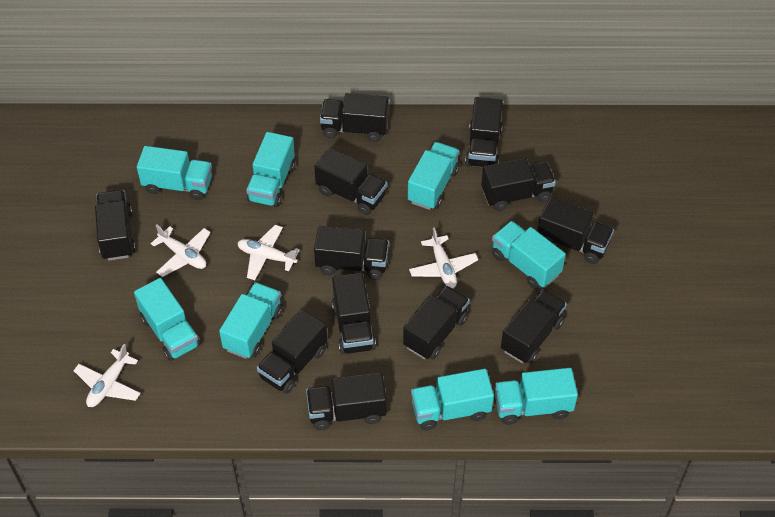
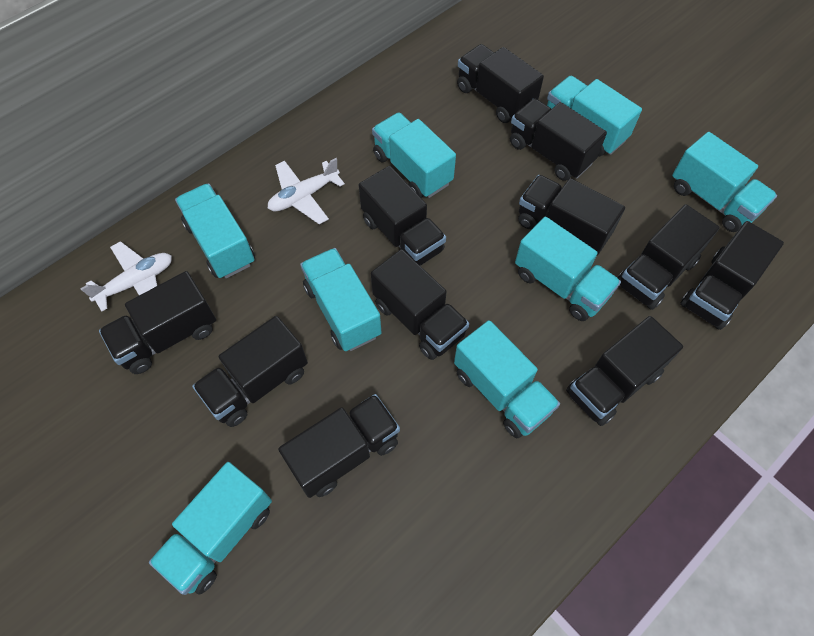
black truck: 12 -> 11
white plane: 4 -> 2

